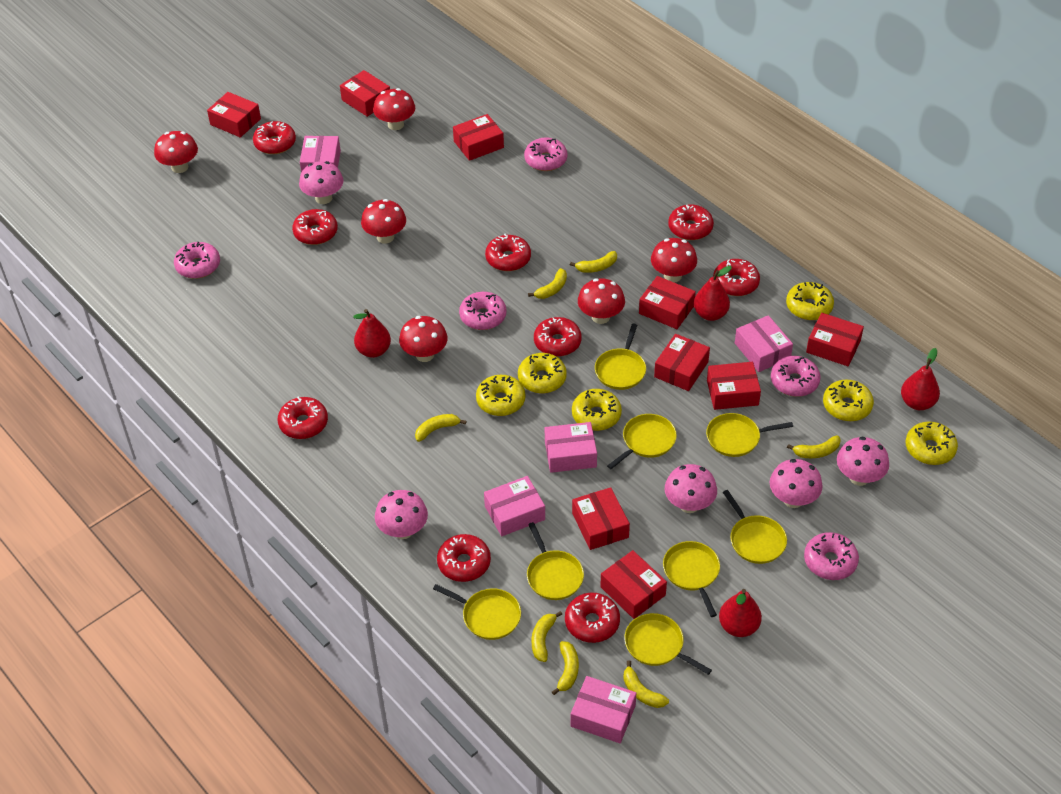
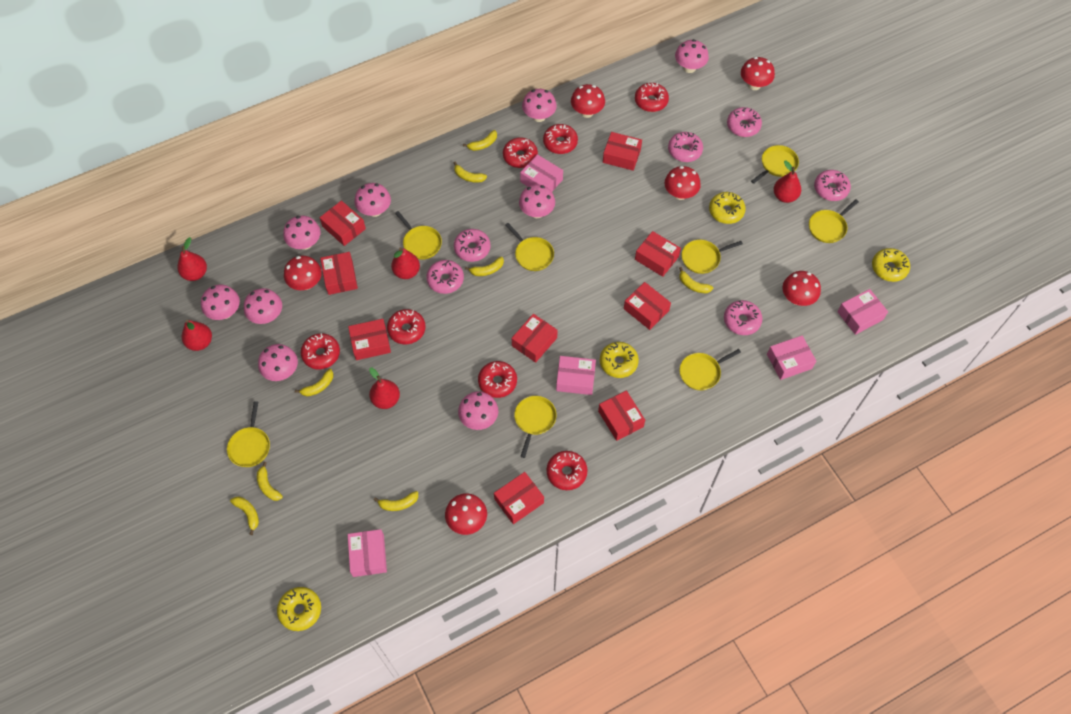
pink donut: 5 -> 6
pink mushroom: 5 -> 9
red donut: 9 -> 7
red pear: 4 -> 5
yellow banana: 7 -> 8
yellow donut: 6 -> 4

